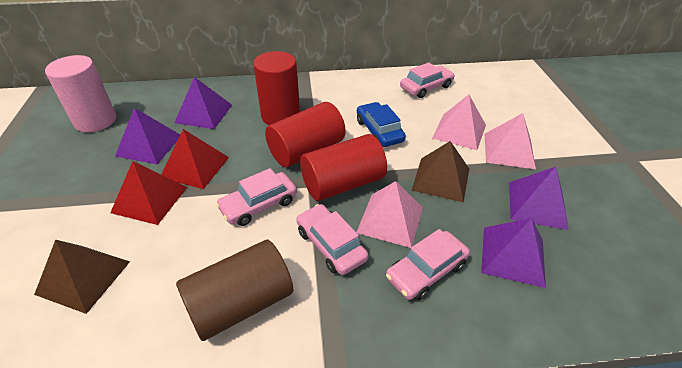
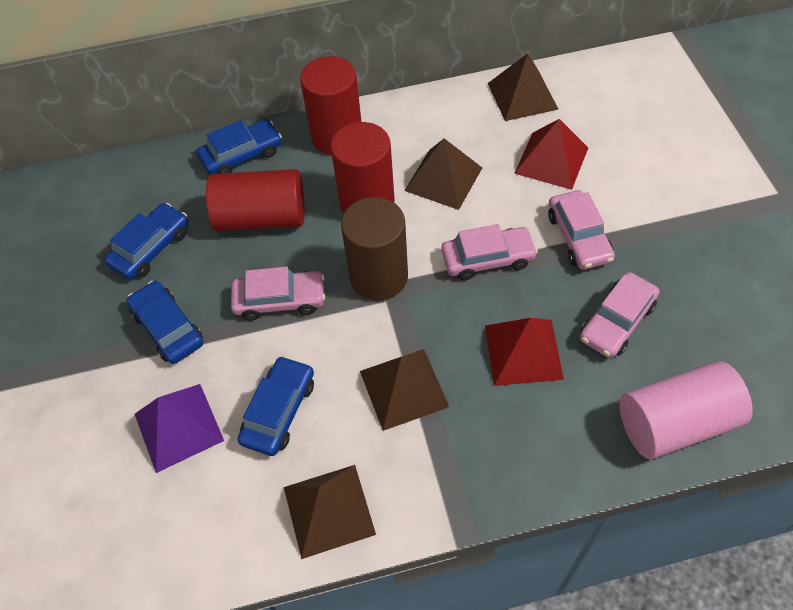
blue car: 1 -> 4
brown pyramid: 2 -> 4
pink pyramid: 3 -> 0
purple pyramid: 4 -> 1

